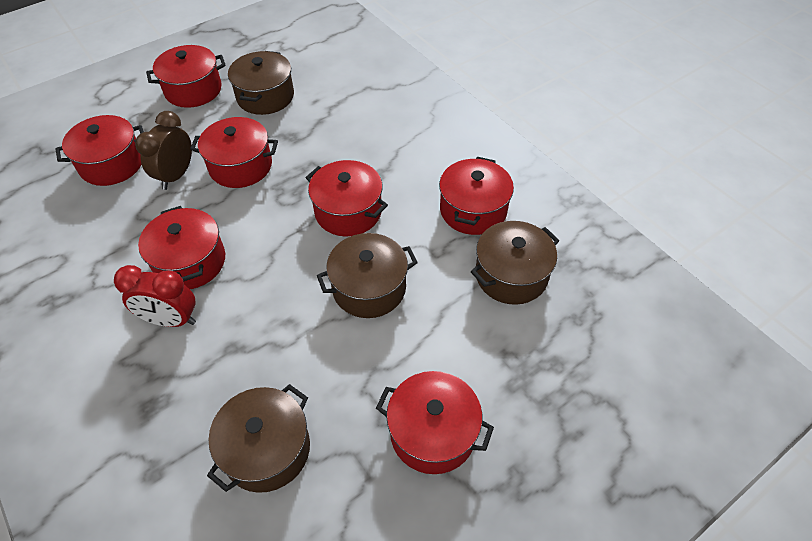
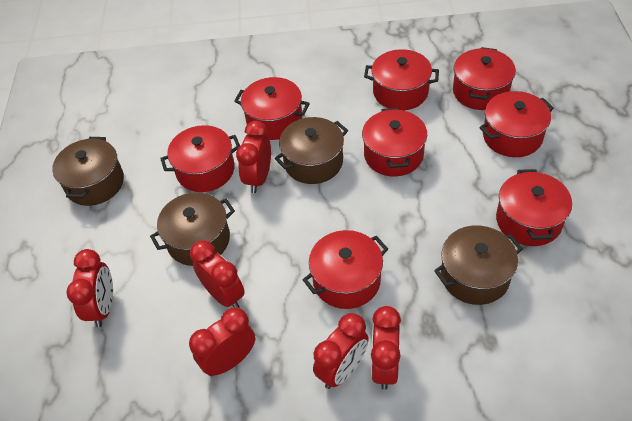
brown clock: 1 -> 0
red clock: 1 -> 6
red pot: 7 -> 8

